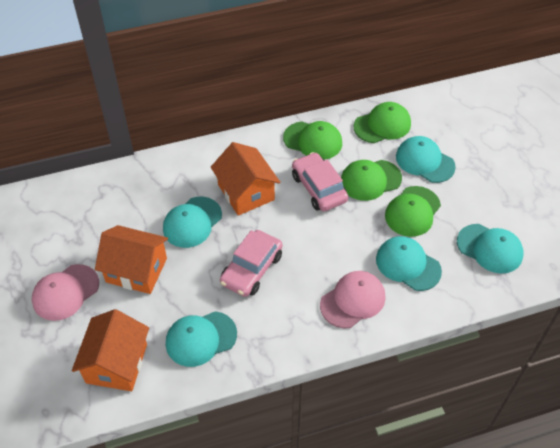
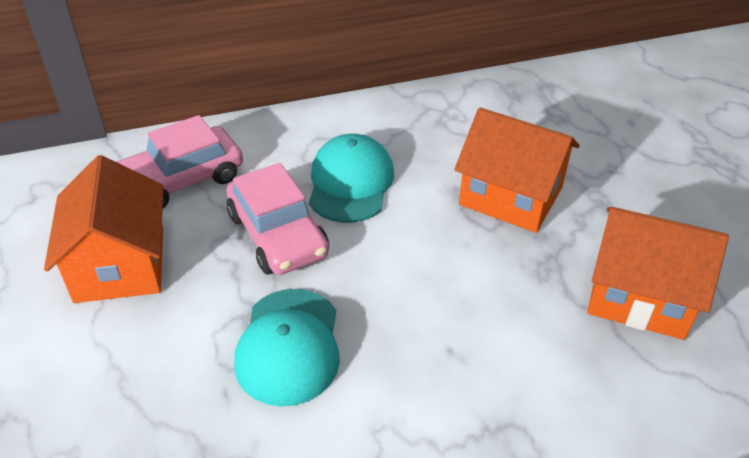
green cap: 4 -> 0
pink cap: 2 -> 0
turquoise cap: 5 -> 2

